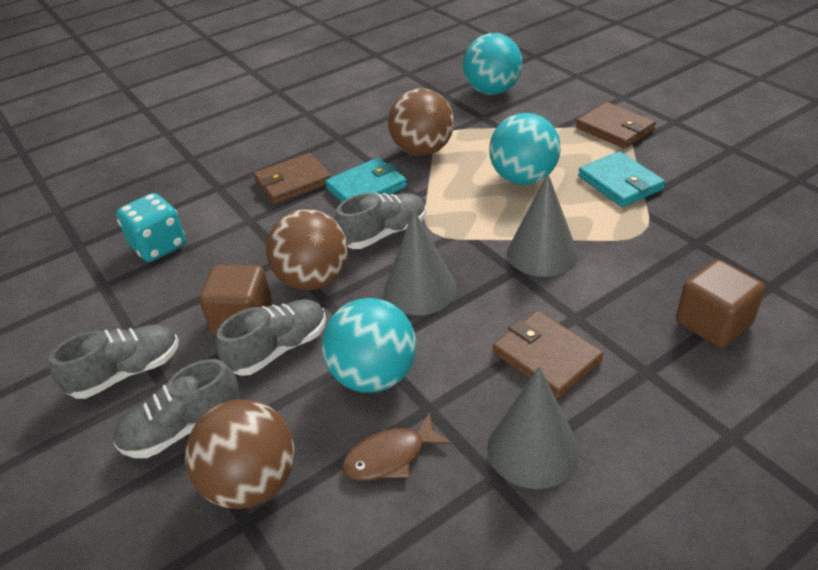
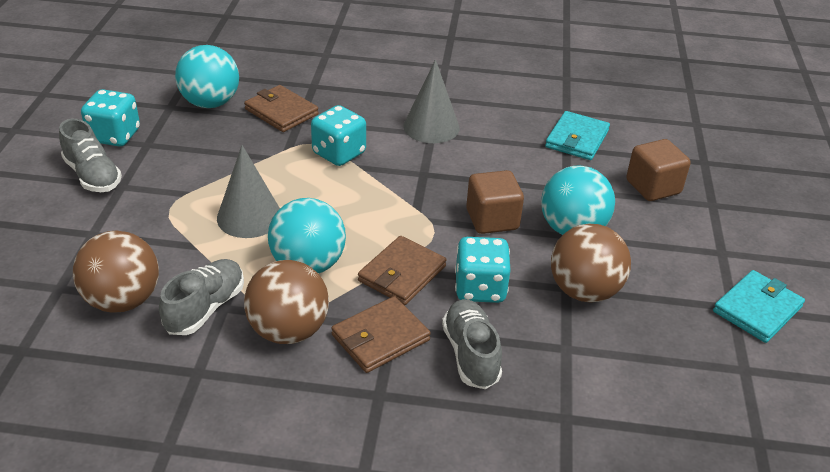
brown fish: 1 -> 0
grey cone: 3 -> 2
grey shoe: 4 -> 3
turquoise dice: 1 -> 3

